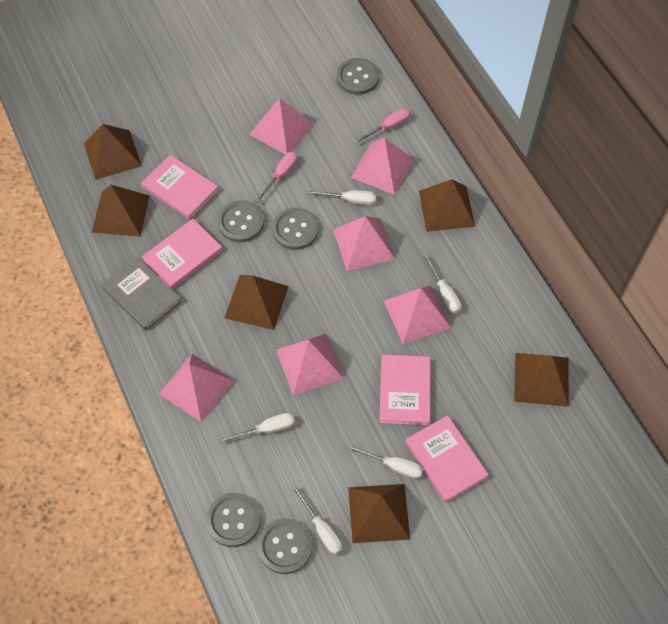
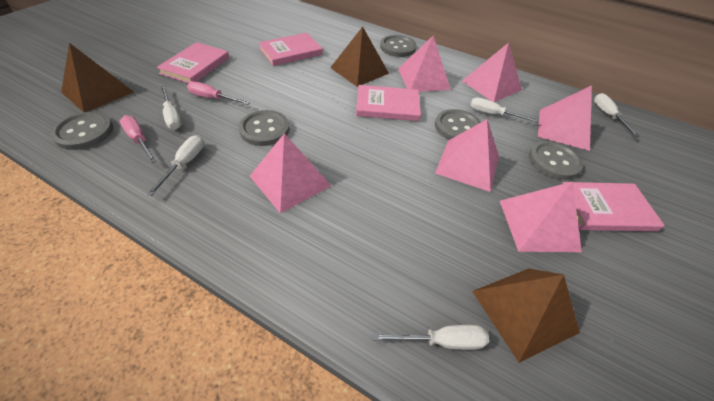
brown pyramid: 6 -> 3
grey book: 1 -> 0

